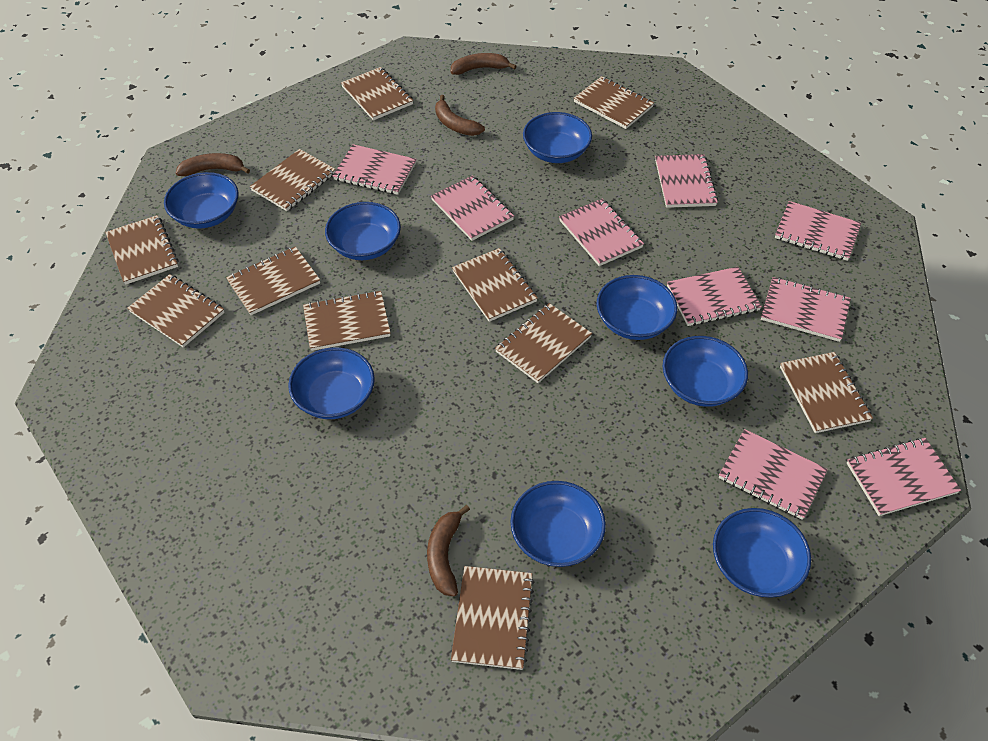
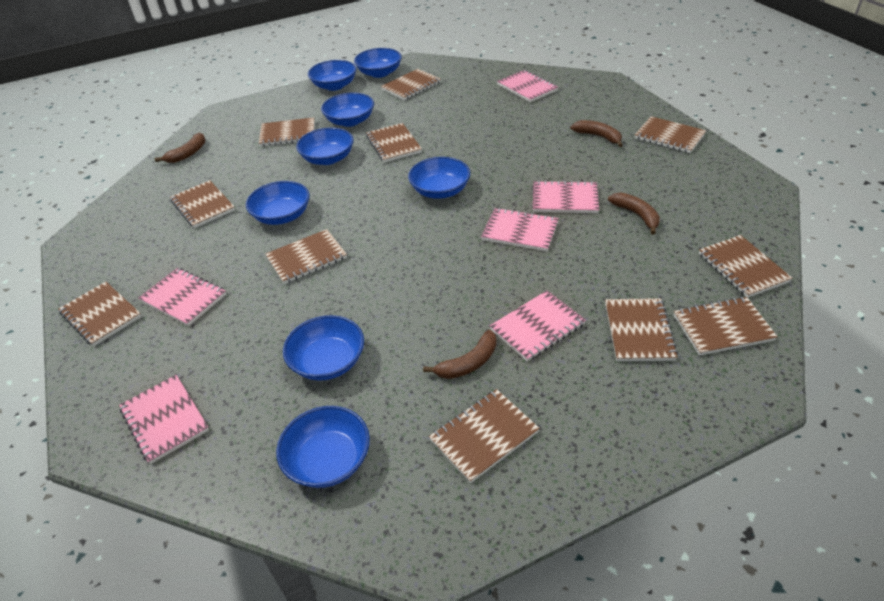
pink notebook: 9 -> 6

